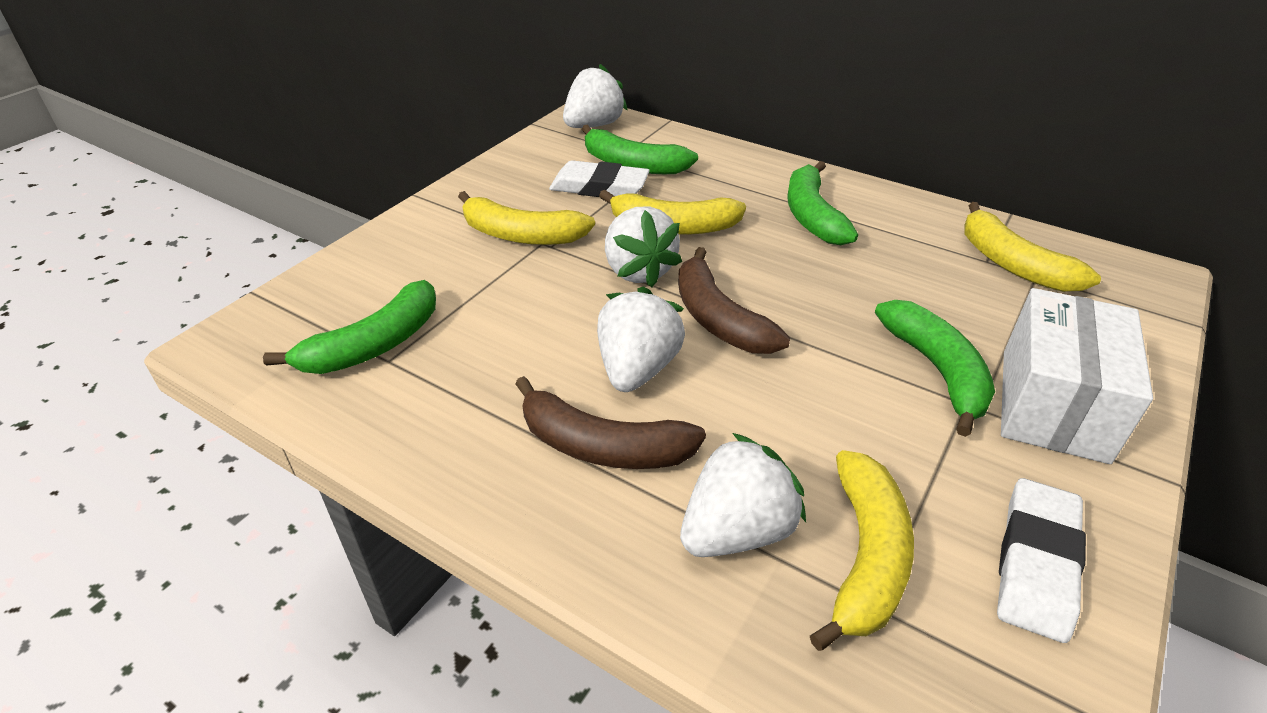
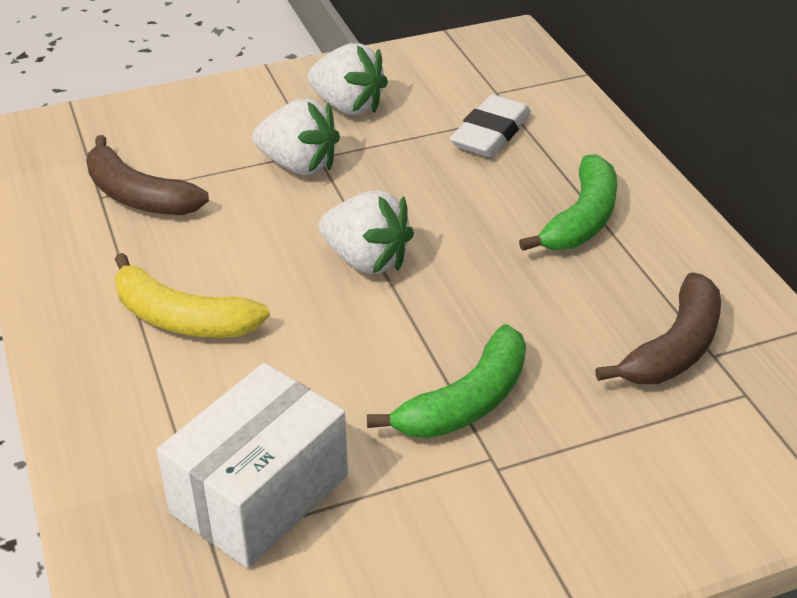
green banana: 4 -> 2
white eraser: 2 -> 1
white strawberry: 4 -> 3
yellow banana: 4 -> 1

